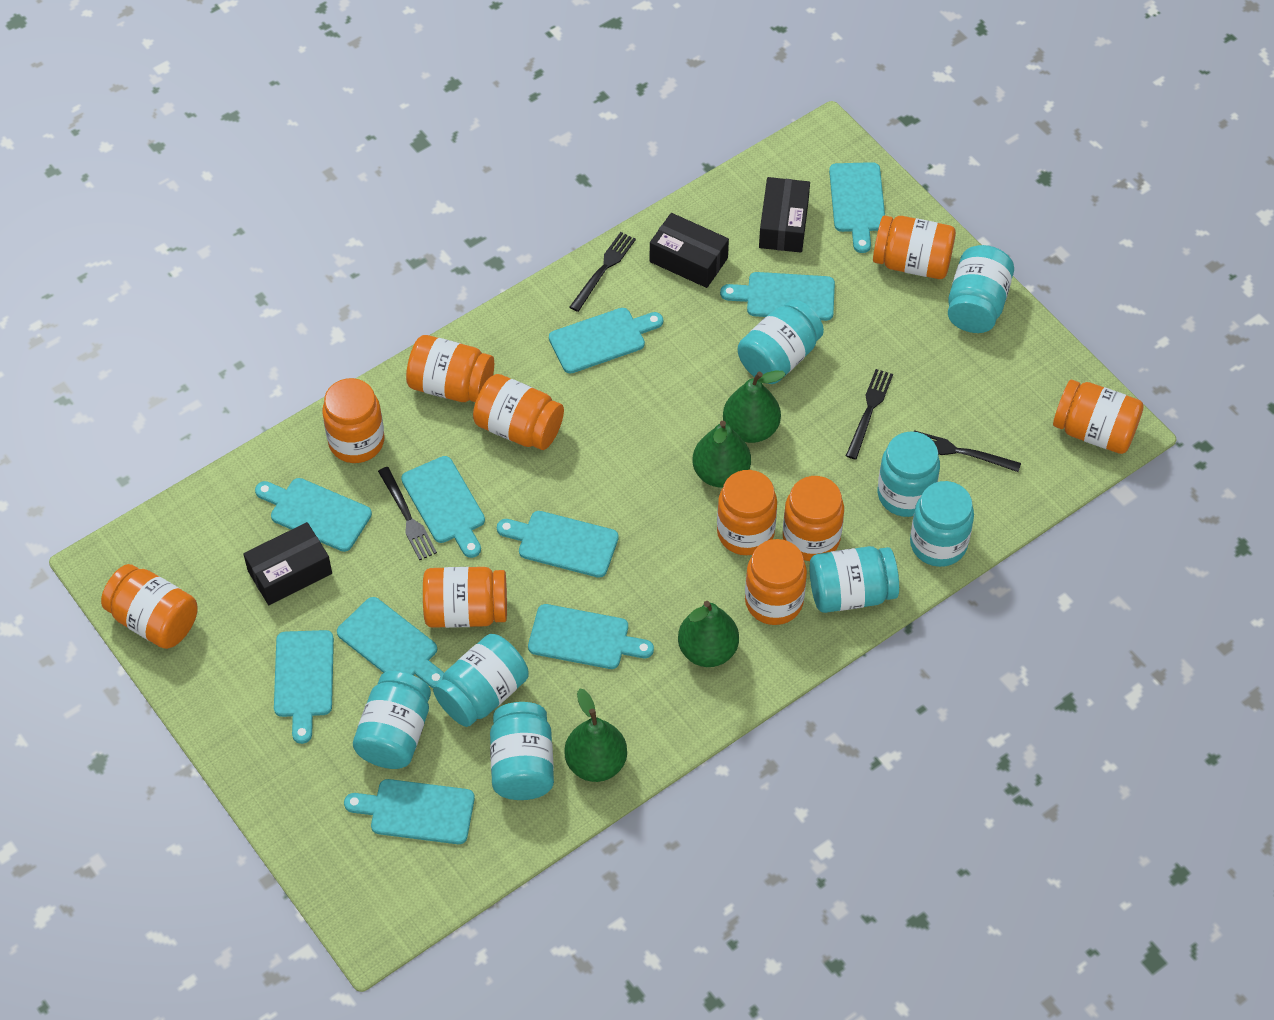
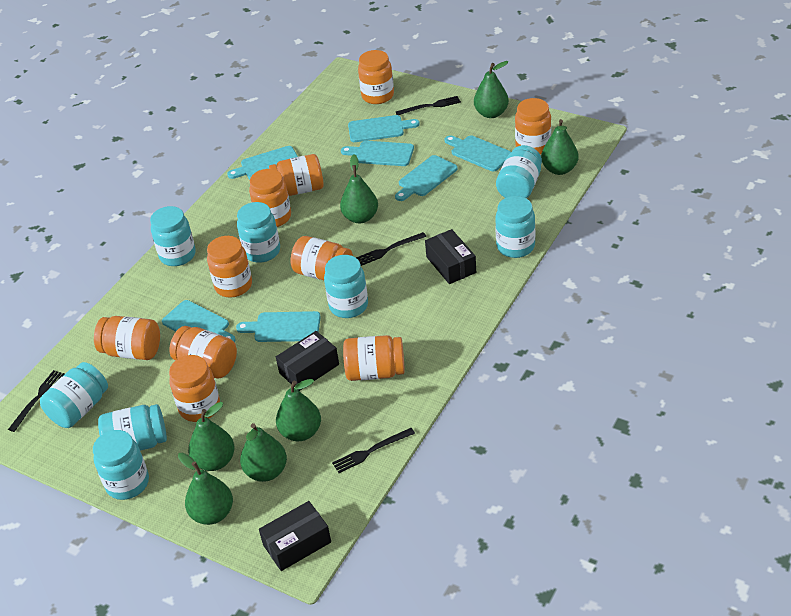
green pear: 4 -> 7
turquoise cutting board: 10 -> 7

